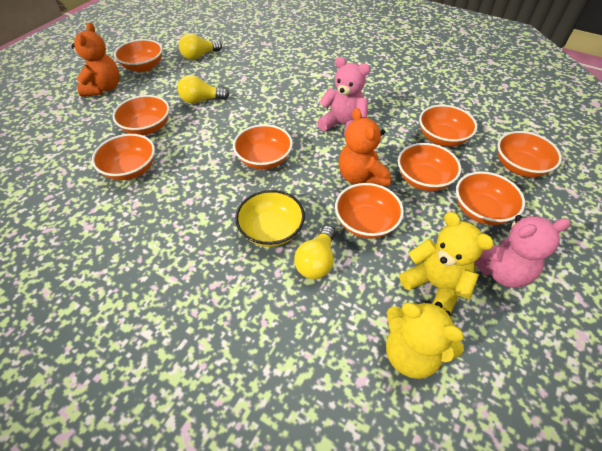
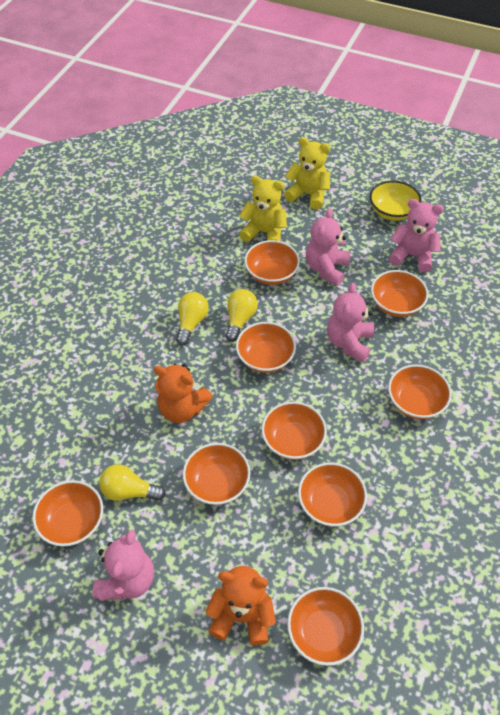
pink teddy bear: 2 -> 4

